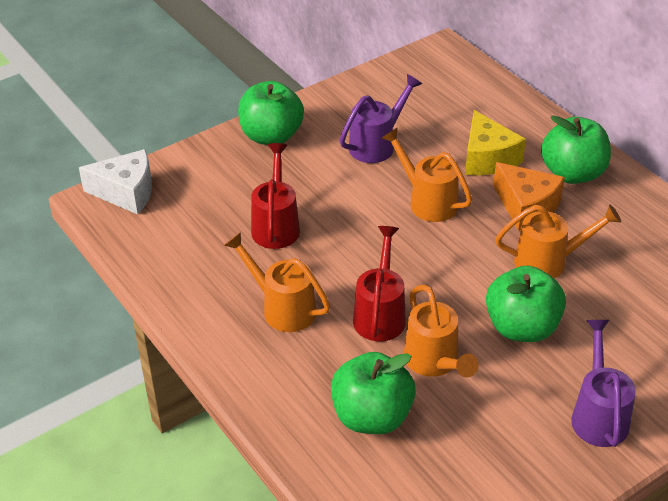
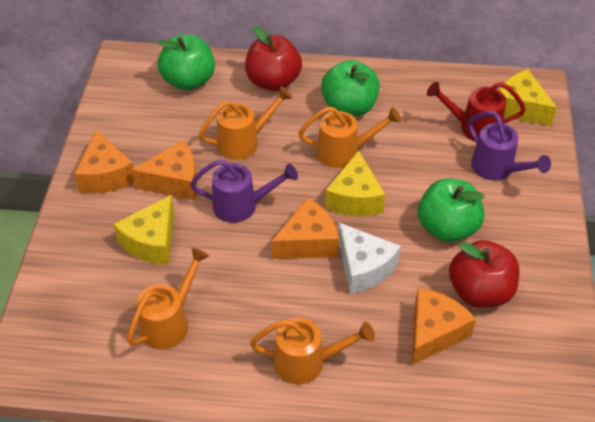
green apple: 4 -> 3
orange cheese: 1 -> 4
red apple: 0 -> 2
red watering can: 2 -> 1
yellow cheese: 1 -> 3

